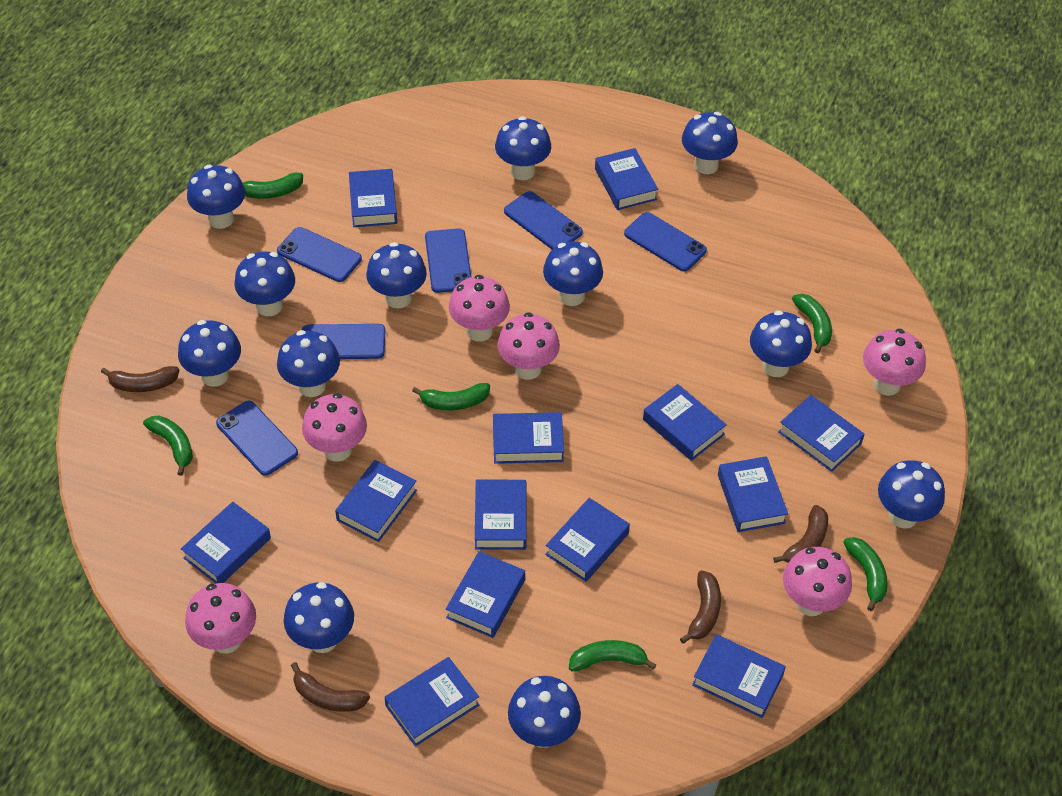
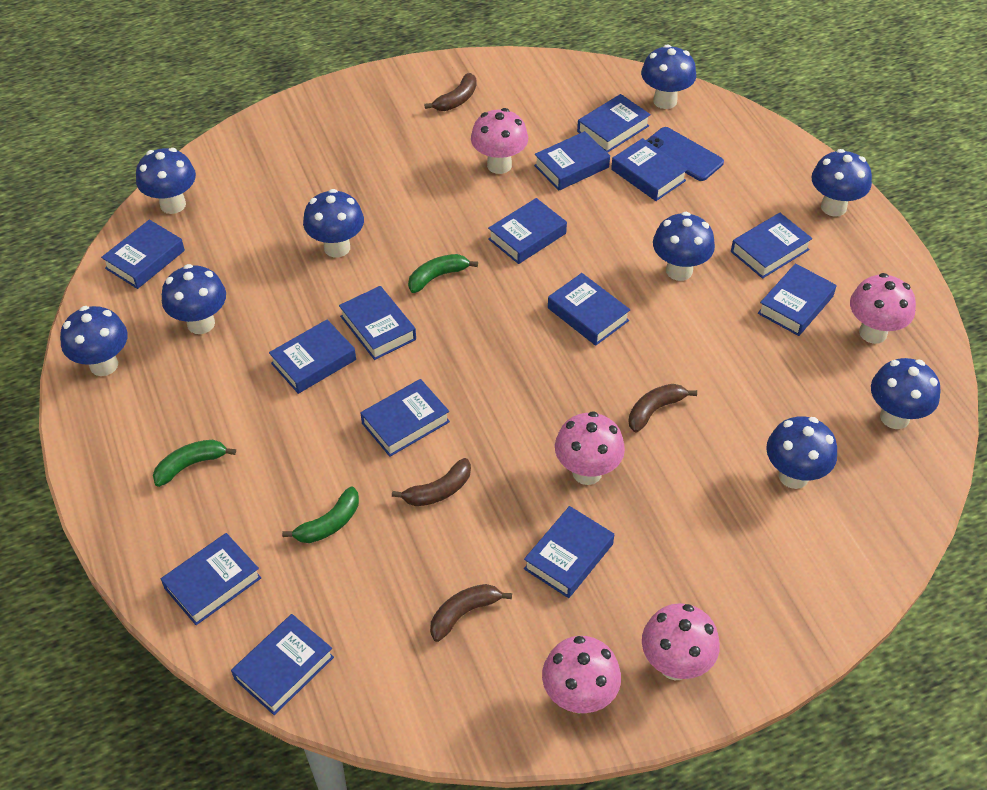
blue book: 13 -> 14
blue mushroom: 12 -> 9
blue phone: 6 -> 1
green banana: 6 -> 3
pink mushroom: 6 -> 5

